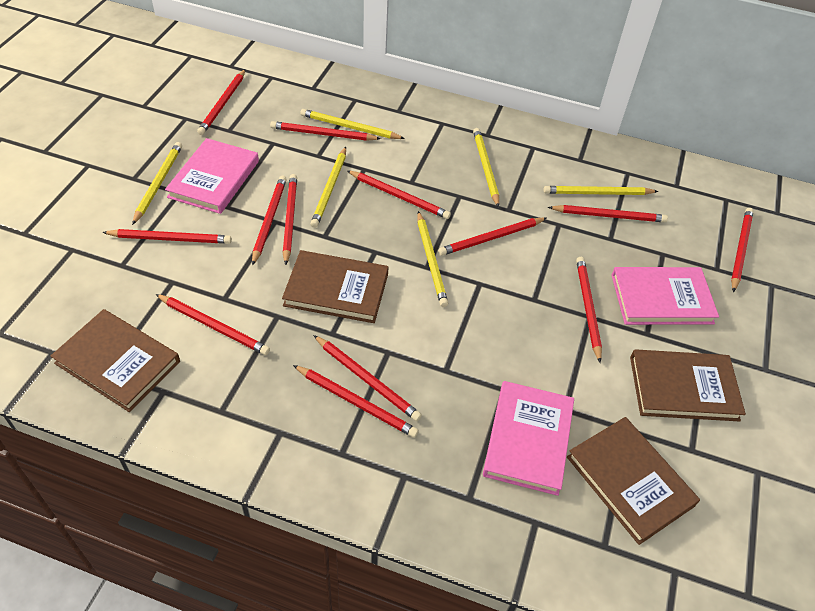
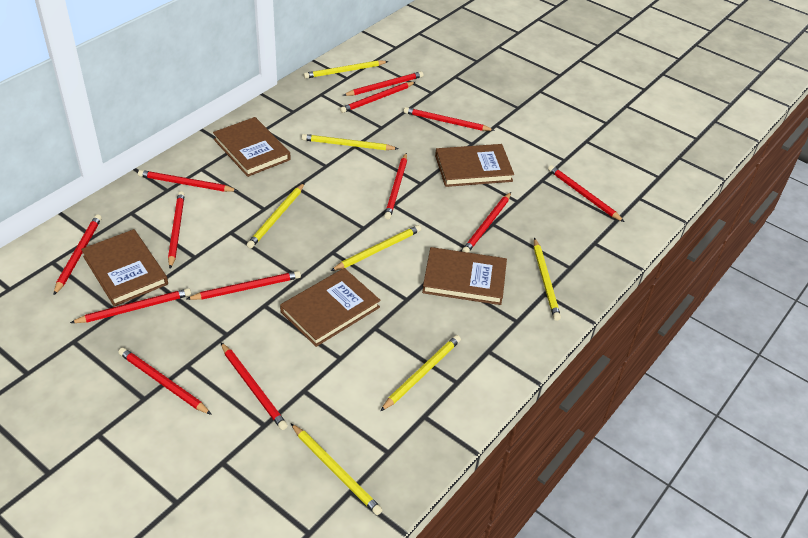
brown book: 4 -> 5
pink book: 3 -> 0
yellow pencil: 6 -> 7

